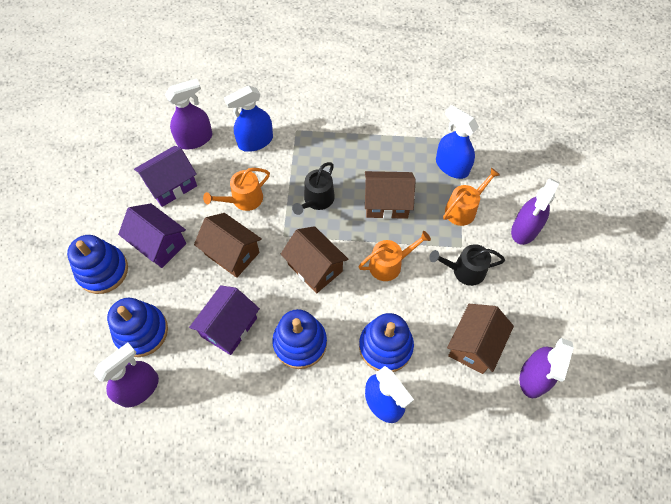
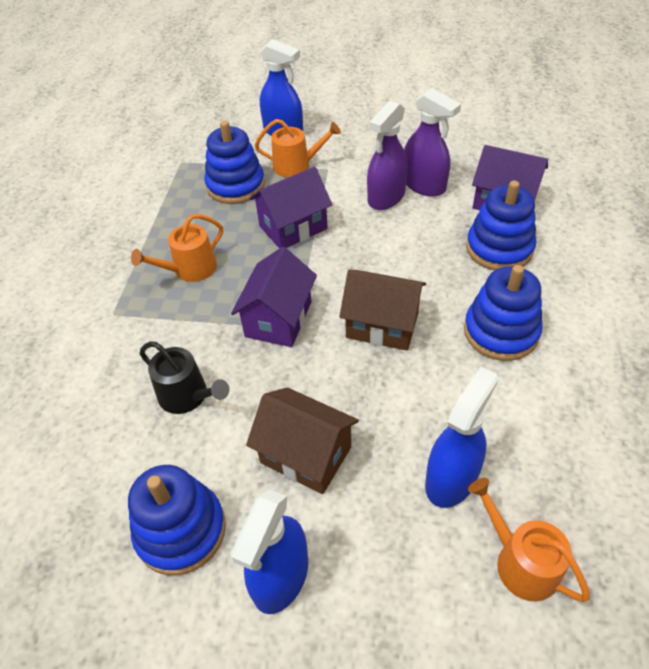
black watering can: 2 -> 1
brown house: 4 -> 2
purple spray bottle: 4 -> 2

